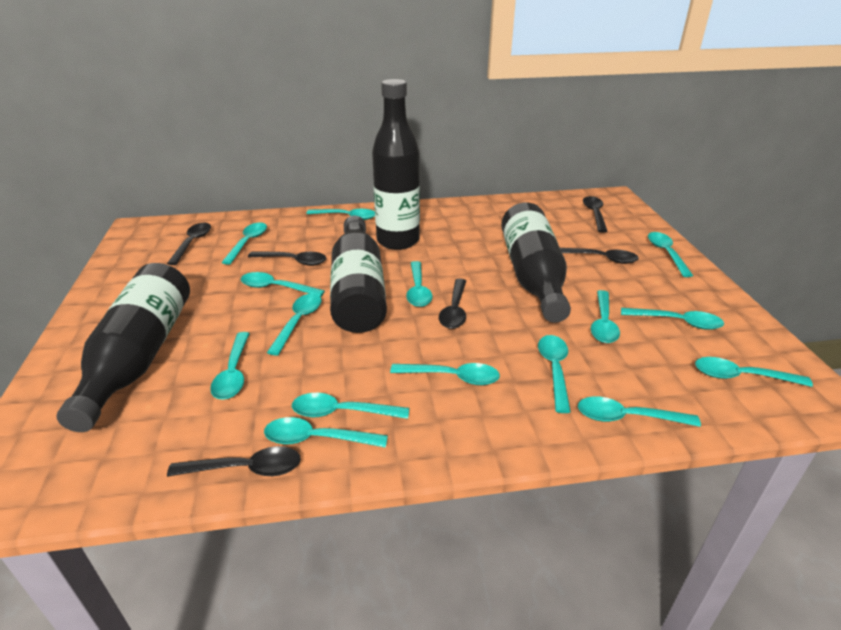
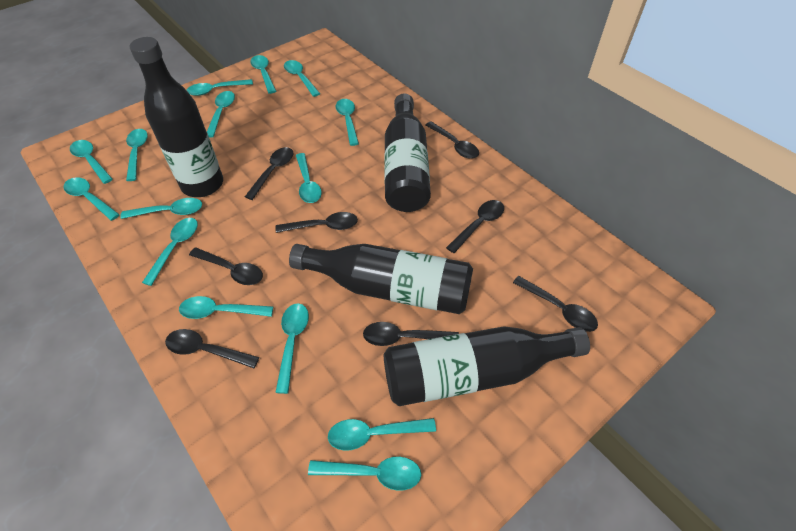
black spoon: 6 -> 8

